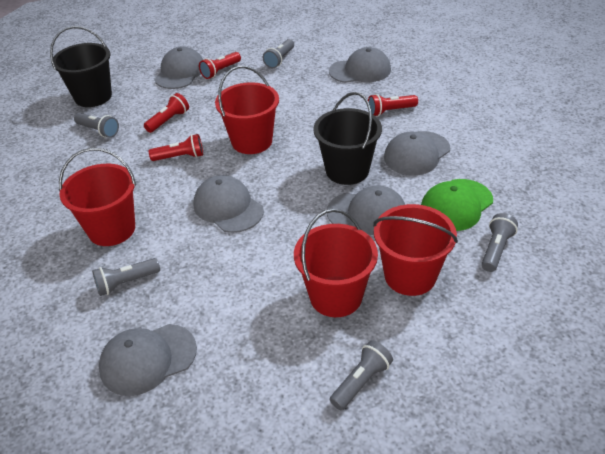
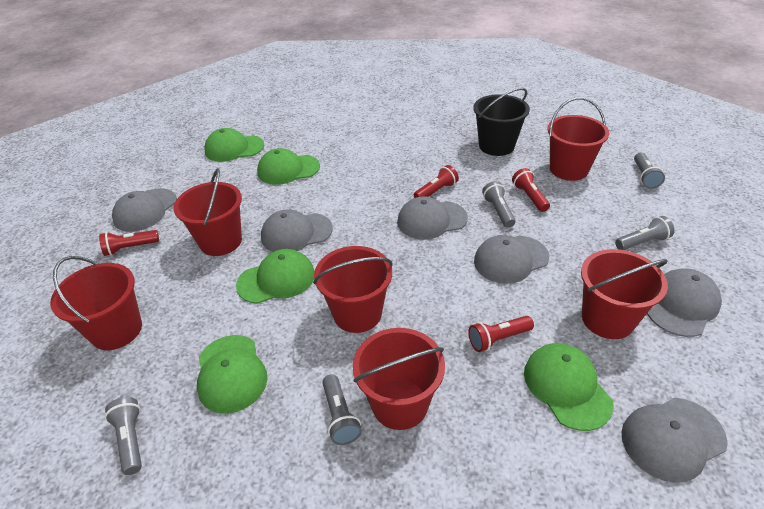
black bucket: 2 -> 1
green cap: 1 -> 5
red bucket: 4 -> 6

